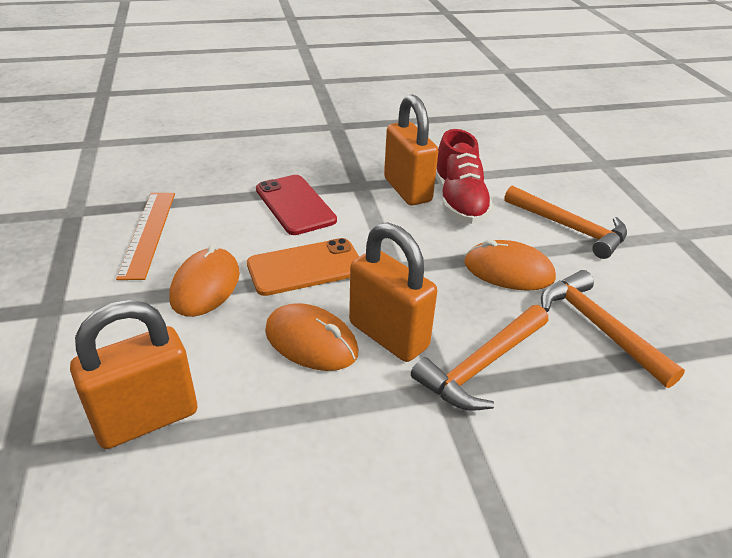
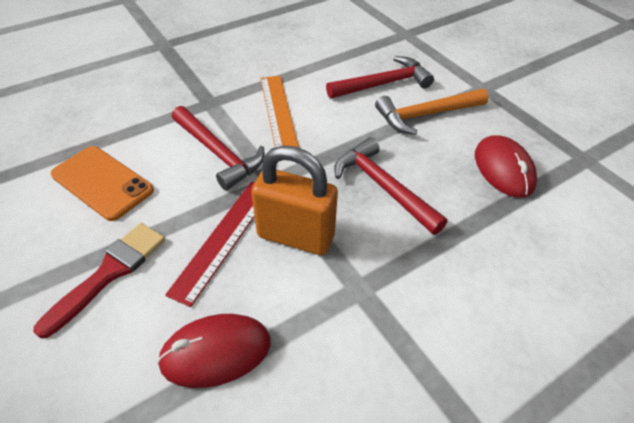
orange hammer: 3 -> 1
orange mouse: 3 -> 0
orange padlock: 3 -> 1
red brush: 0 -> 1
red hammer: 0 -> 3
red mouse: 0 -> 2
red phone: 1 -> 0
red ruler: 0 -> 1
red shoe: 1 -> 0

